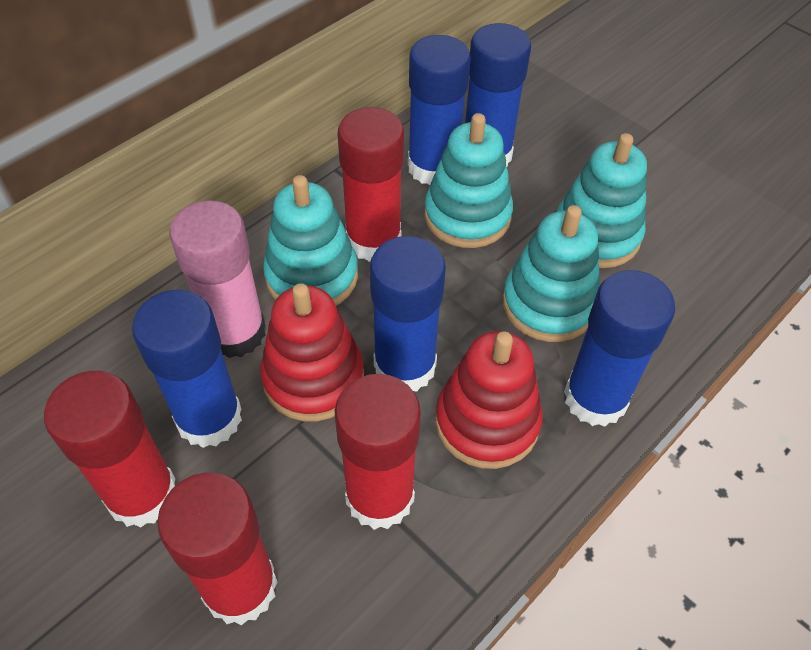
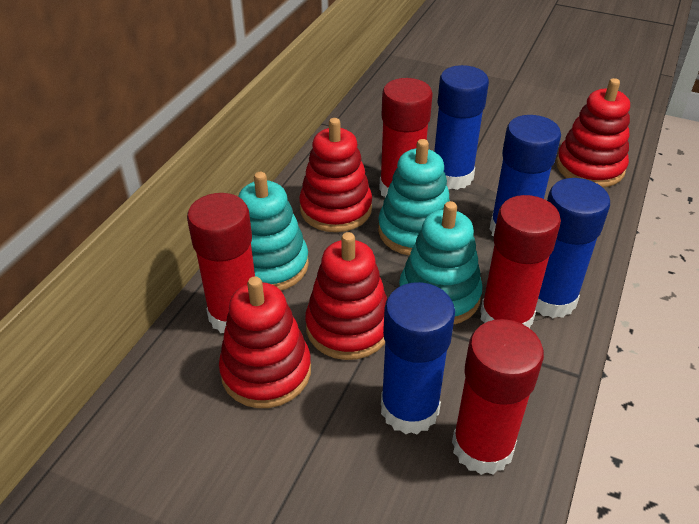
blue glue stick: 5 -> 4
pink glue stick: 1 -> 0
red stacking toy: 2 -> 4
turquoise stacking toy: 4 -> 3

